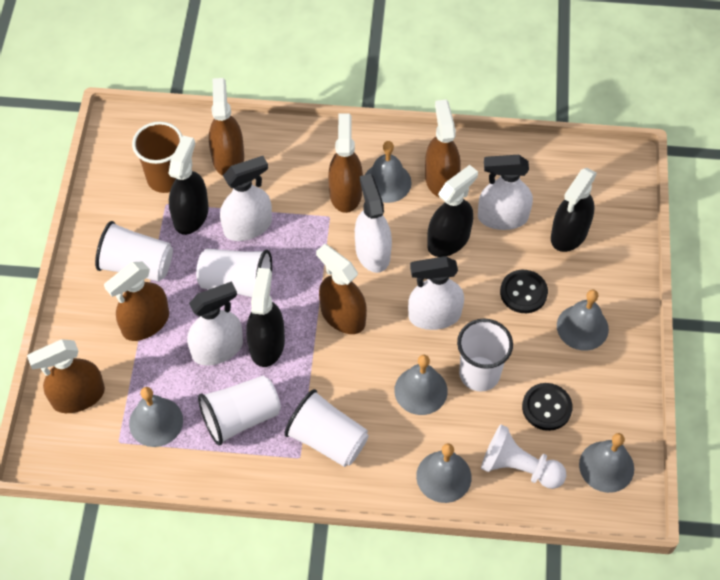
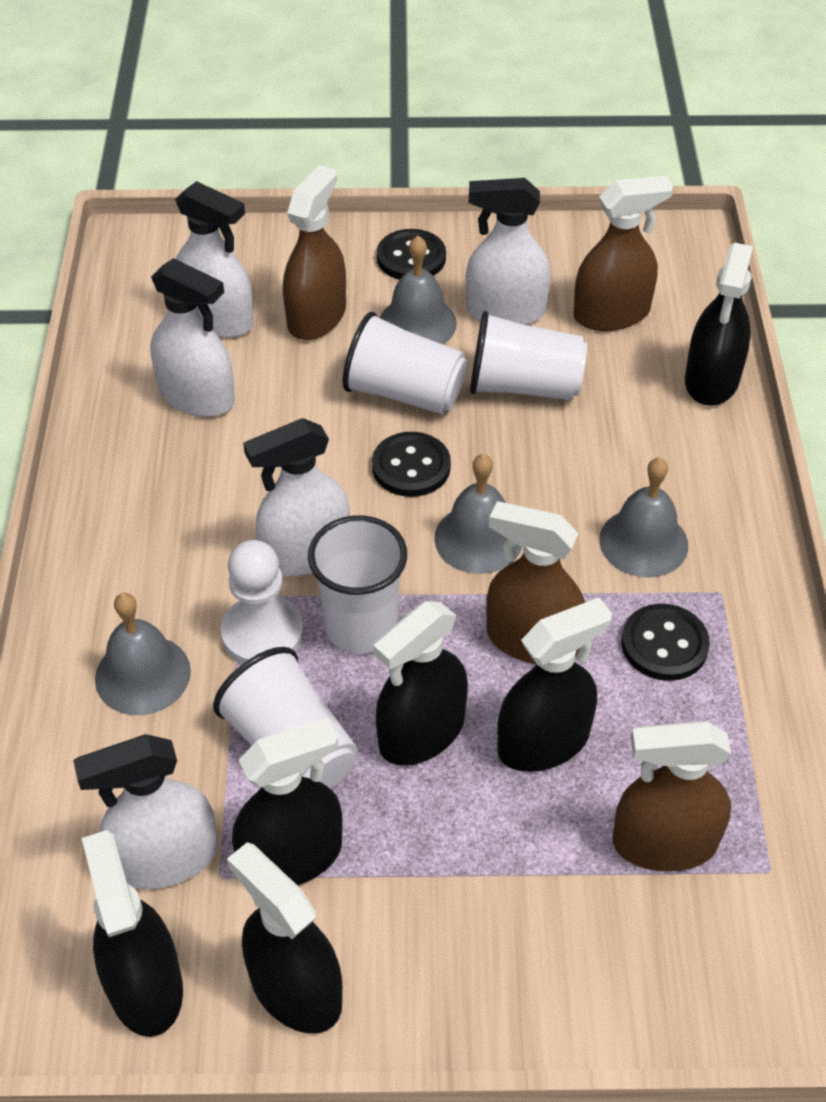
black button: 2 -> 3
black spray bottle: 4 -> 6
brown cup: 1 -> 0
brown spray bottle: 6 -> 4
grey bell: 6 -> 4
white cup: 5 -> 4

